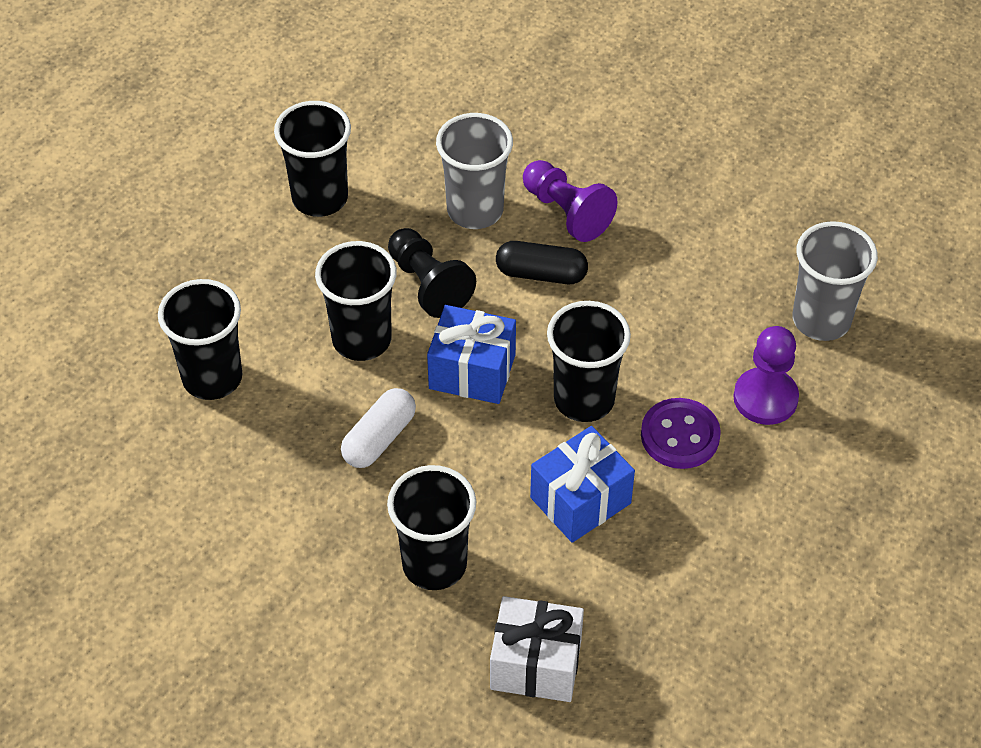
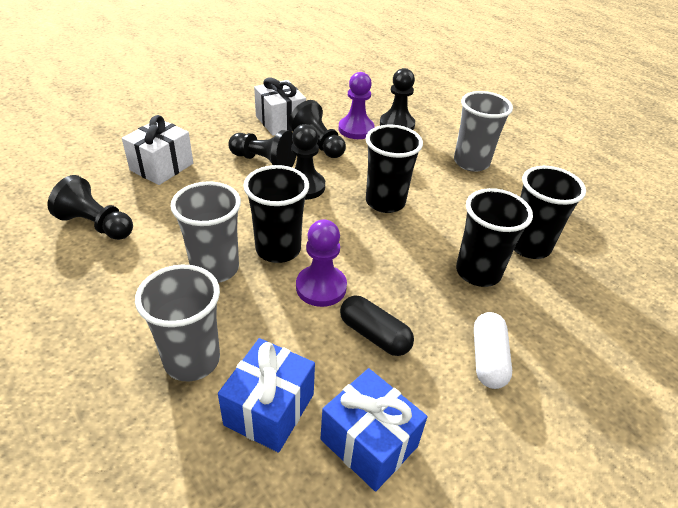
black cup: 5 -> 4
black pawn: 1 -> 5
grey cup: 2 -> 3
purple button: 1 -> 0
white gift: 1 -> 2

